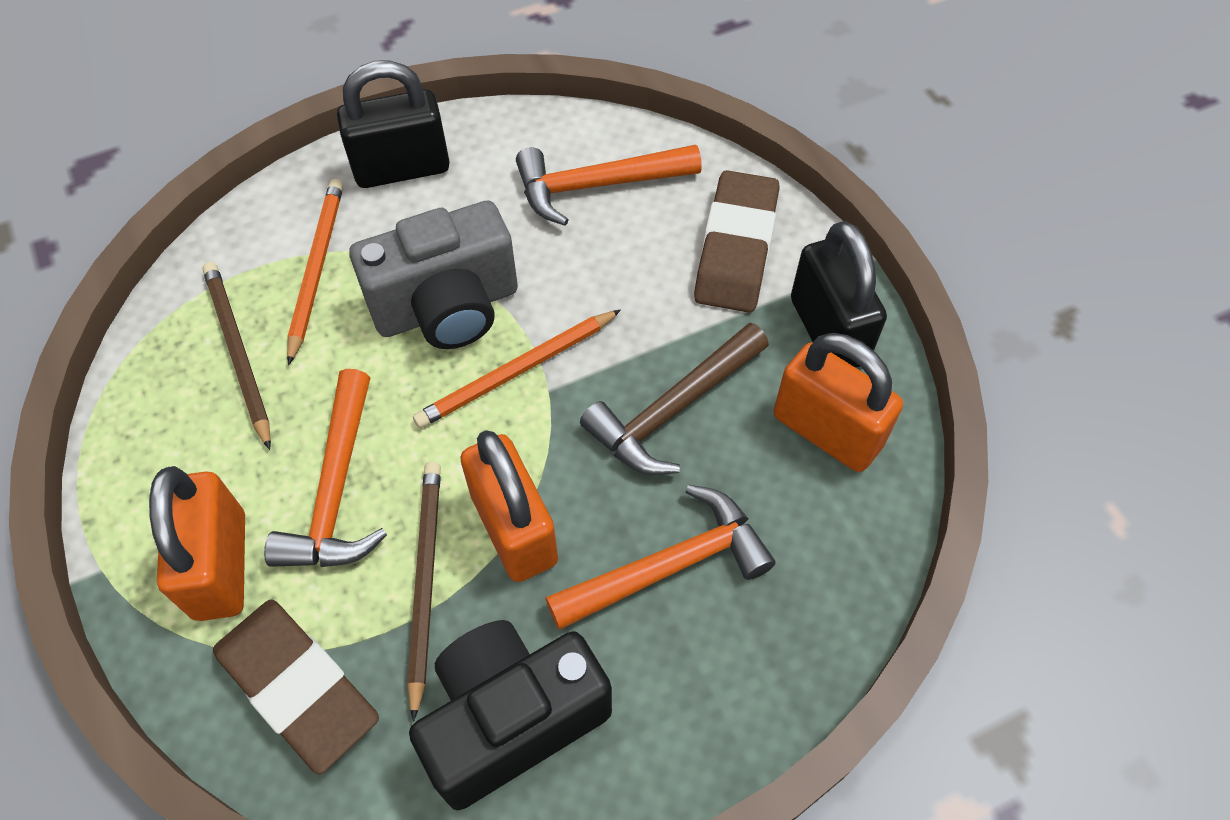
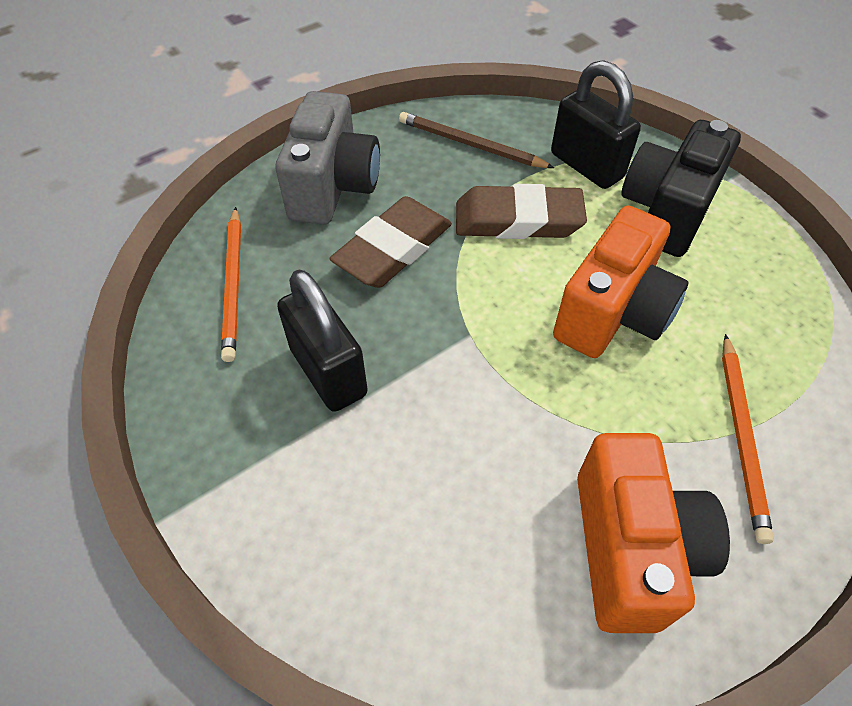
brown hammer: 1 -> 0
brown pencil: 2 -> 1
orange camera: 0 -> 2
orange hammer: 3 -> 0
orange padlock: 3 -> 0

